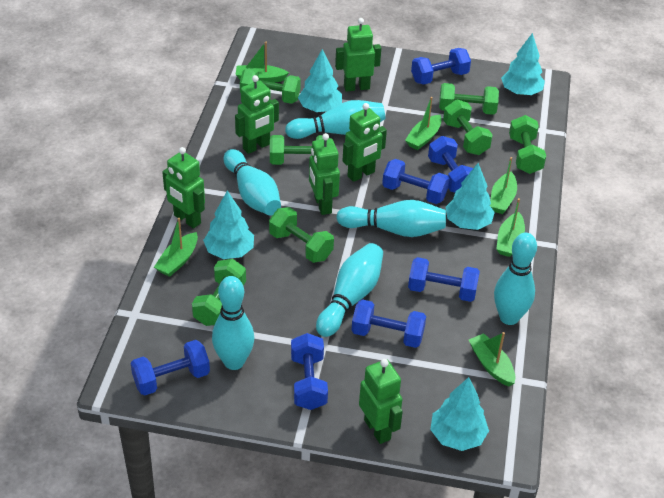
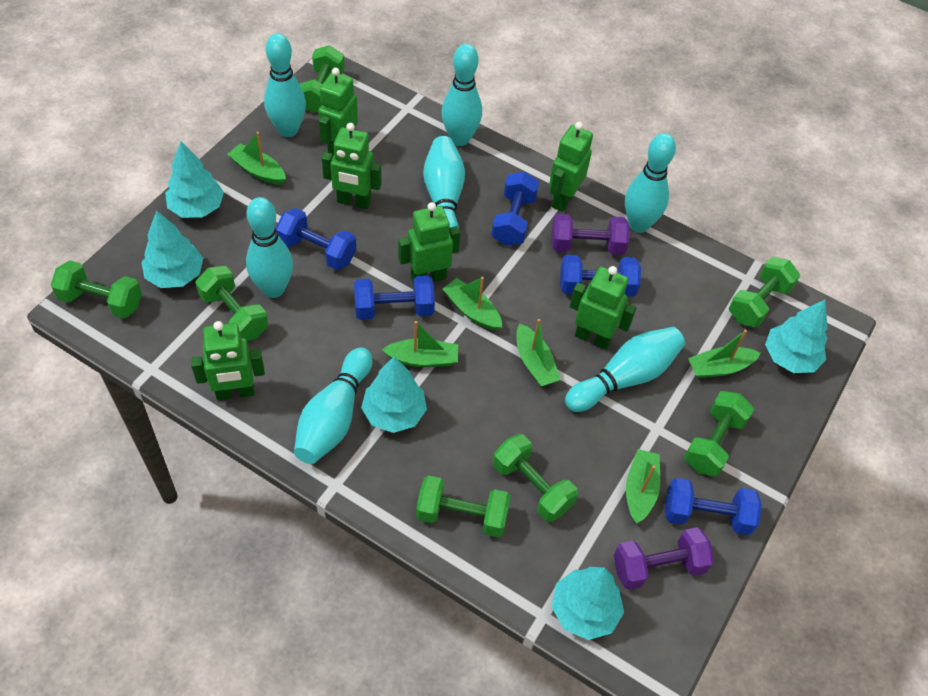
blue dumbbell: 7 -> 5
purple dumbbell: 0 -> 2
turquoise bowling pin: 6 -> 7

